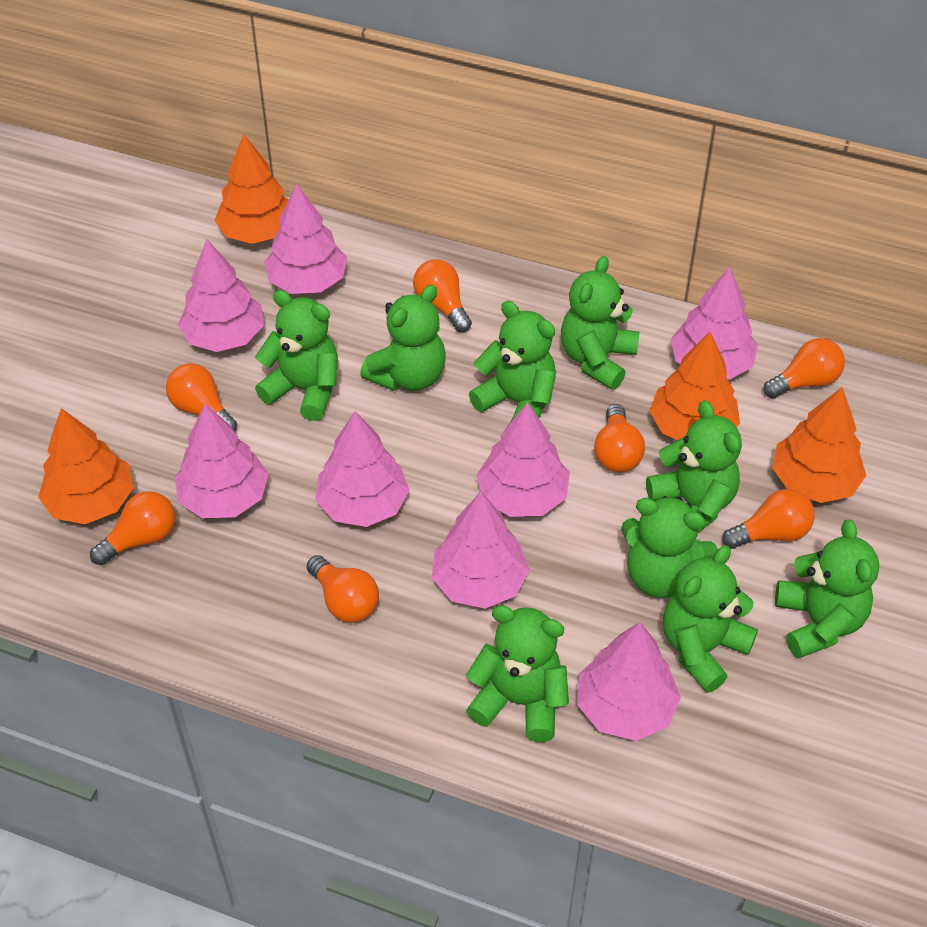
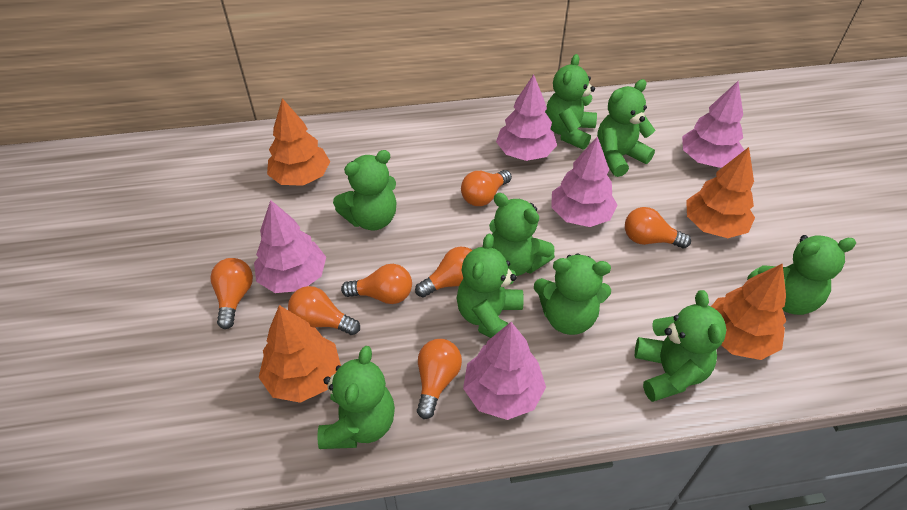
pink tree: 8 -> 5

